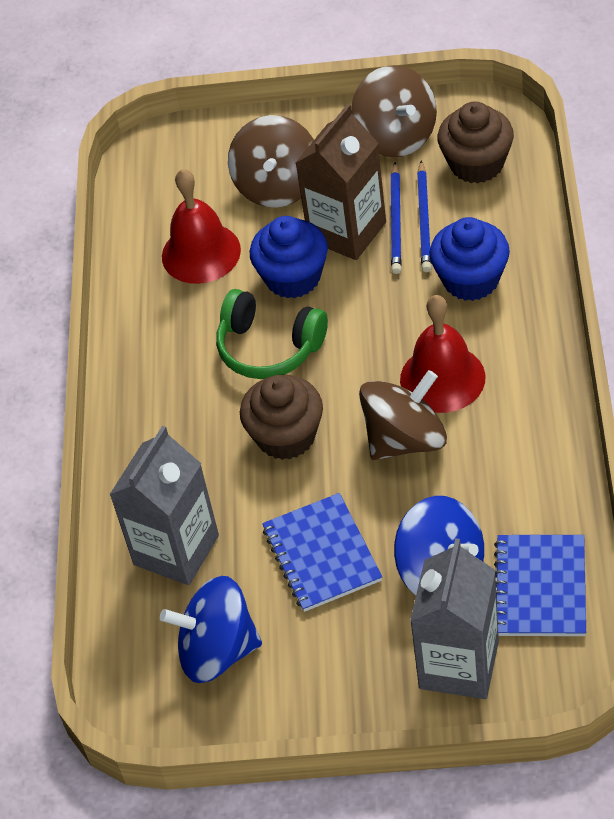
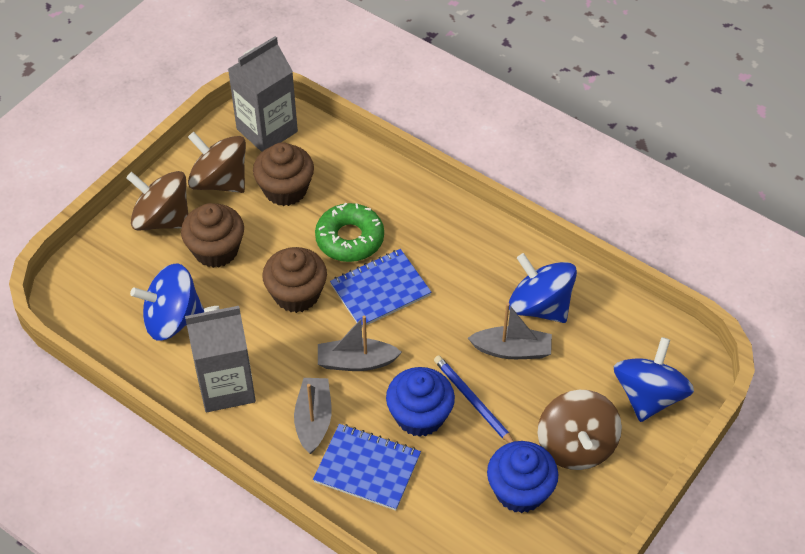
blue pencil: 2 -> 1
blue spinning top: 2 -> 3
brown carton: 1 -> 0
brown cupcake: 2 -> 3
green donut: 0 -> 1
green headphones: 1 -> 0
grey boat: 0 -> 3
red bell: 2 -> 0

